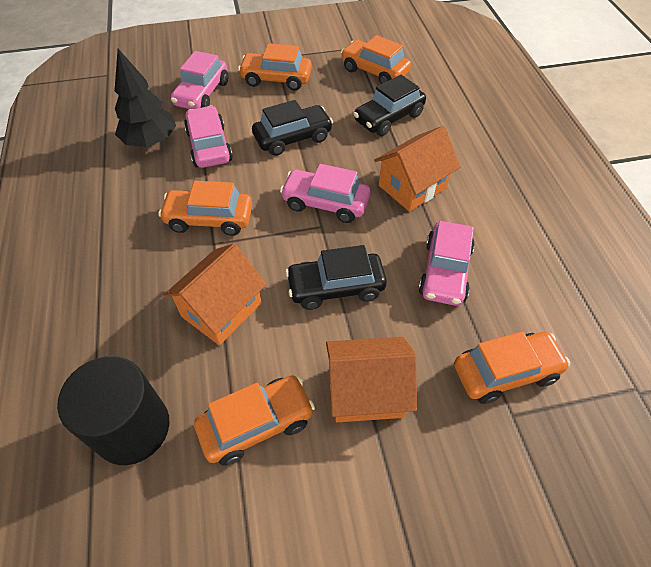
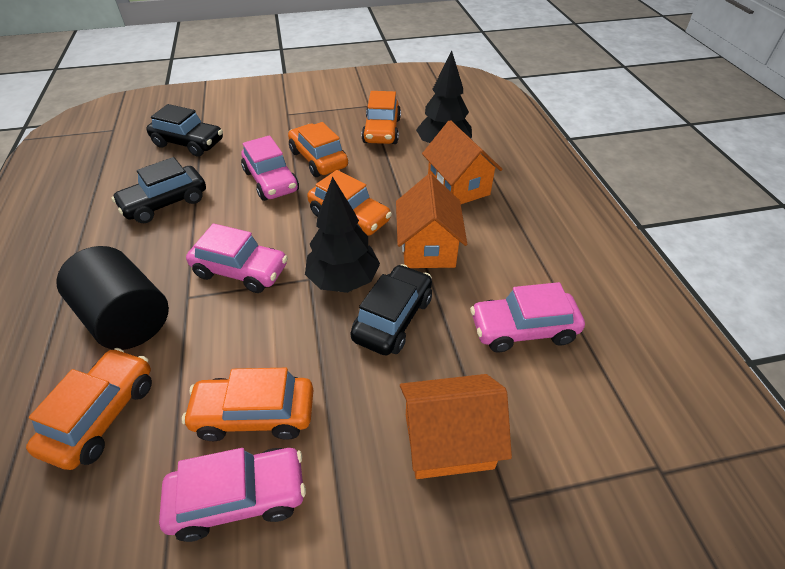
black tree: 1 -> 2

